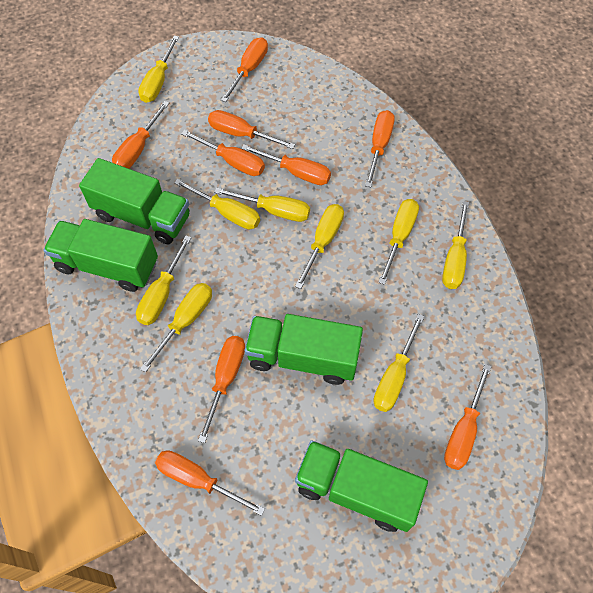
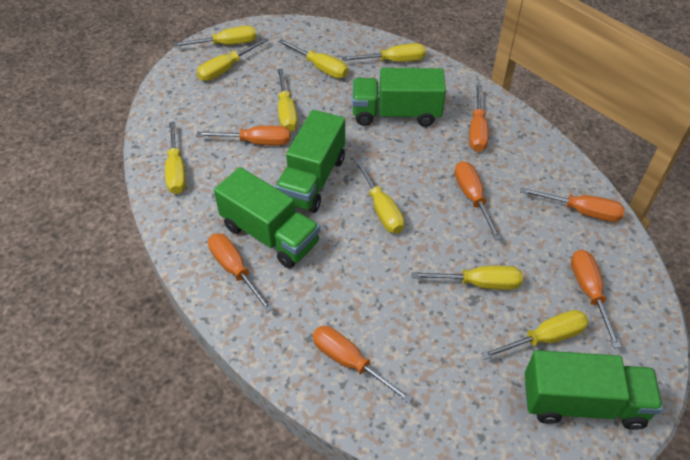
orange screwdriver: 9 -> 7

